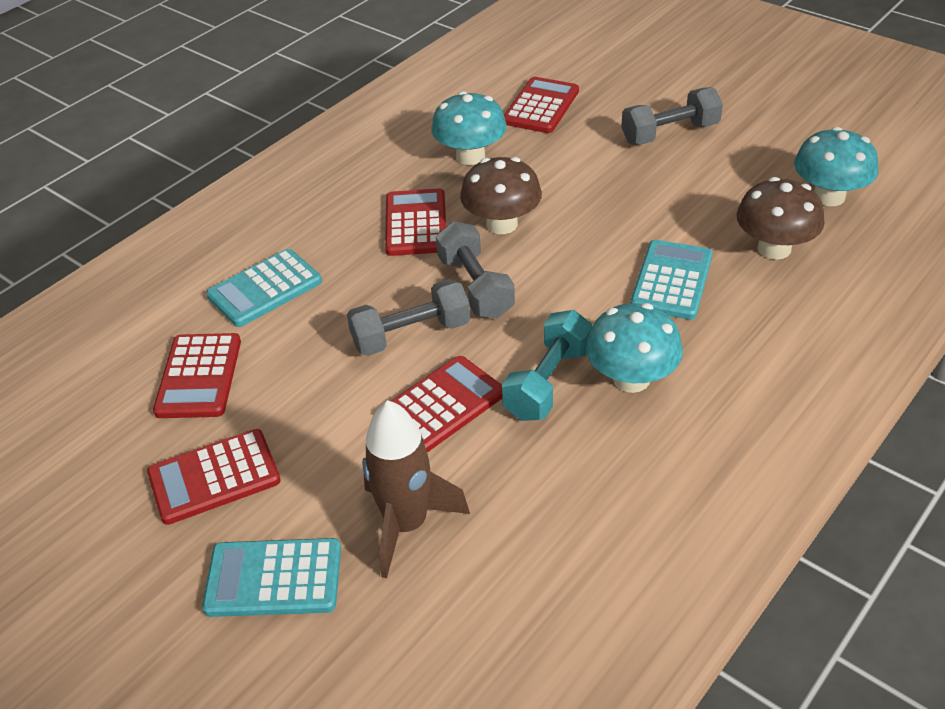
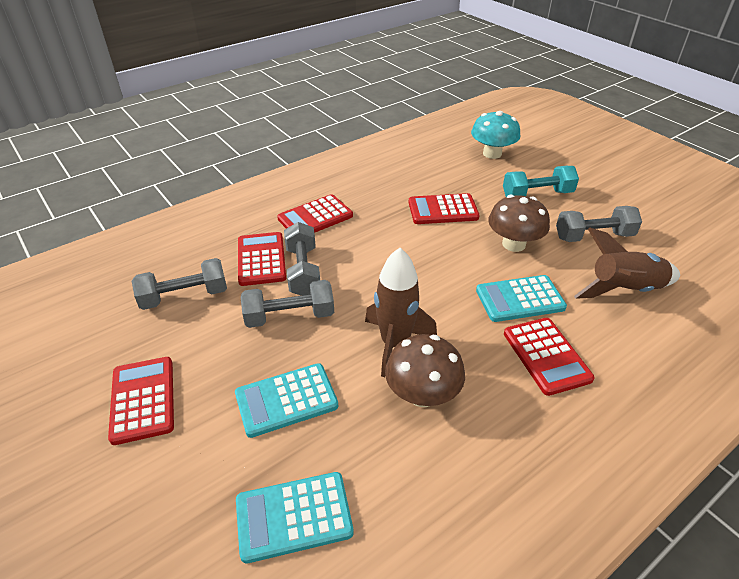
brown rocket: 1 -> 2
grey dumbbell: 3 -> 4
turquoise mushroom: 3 -> 1

